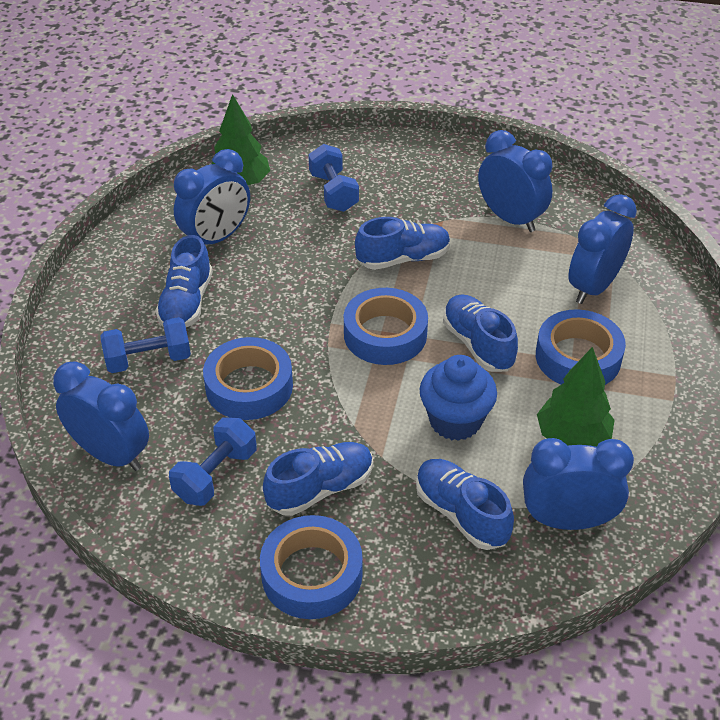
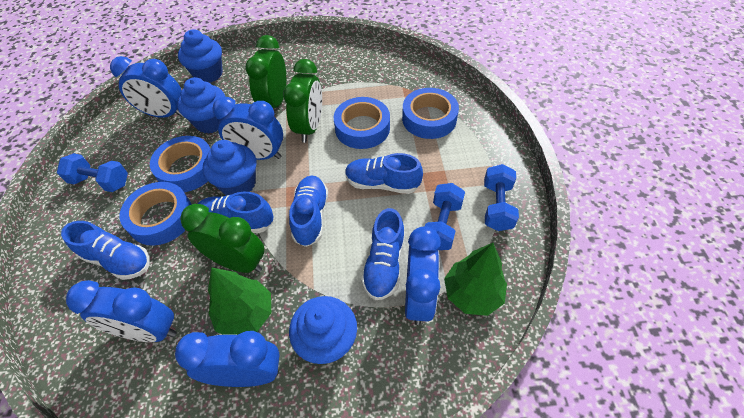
blue cupcake: 1 -> 4
green clock: 0 -> 3

